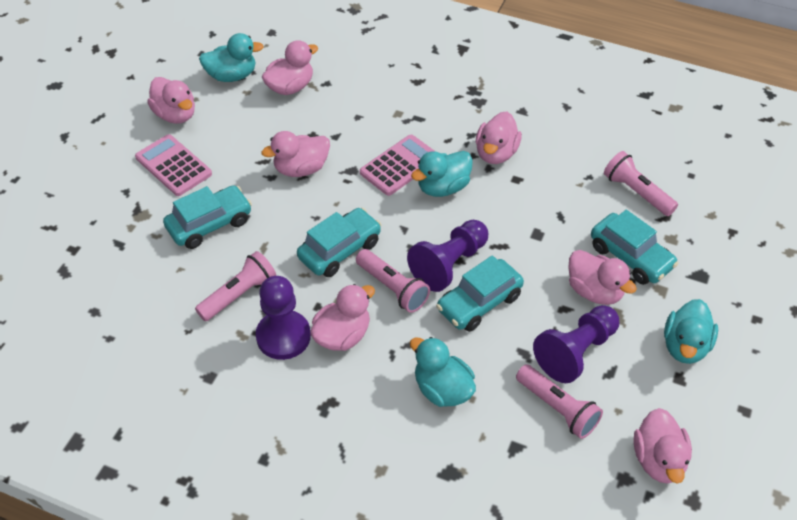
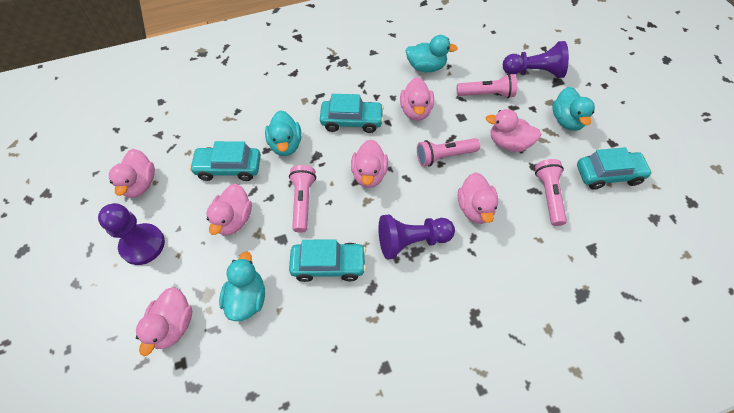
pink calculator: 2 -> 0

